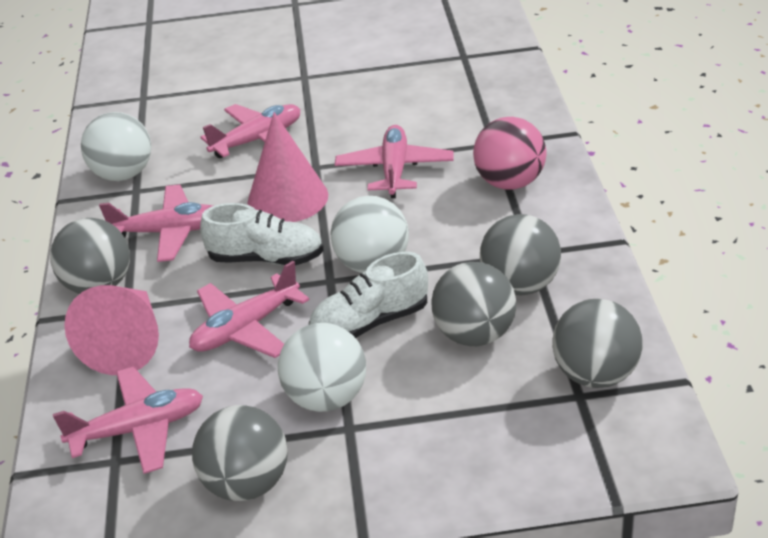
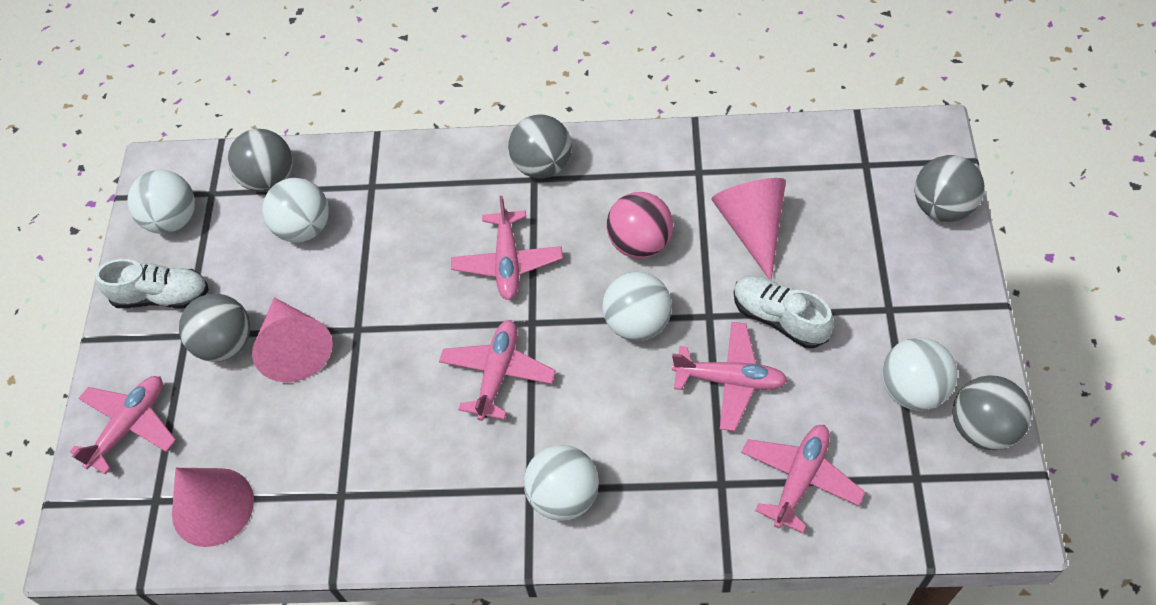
pink cone: 2 -> 3
white ball: 3 -> 5

